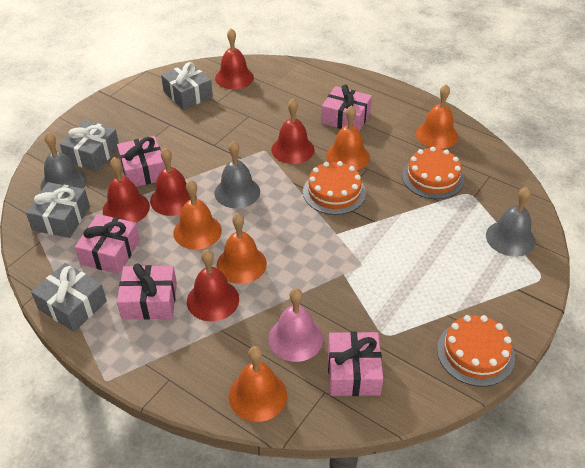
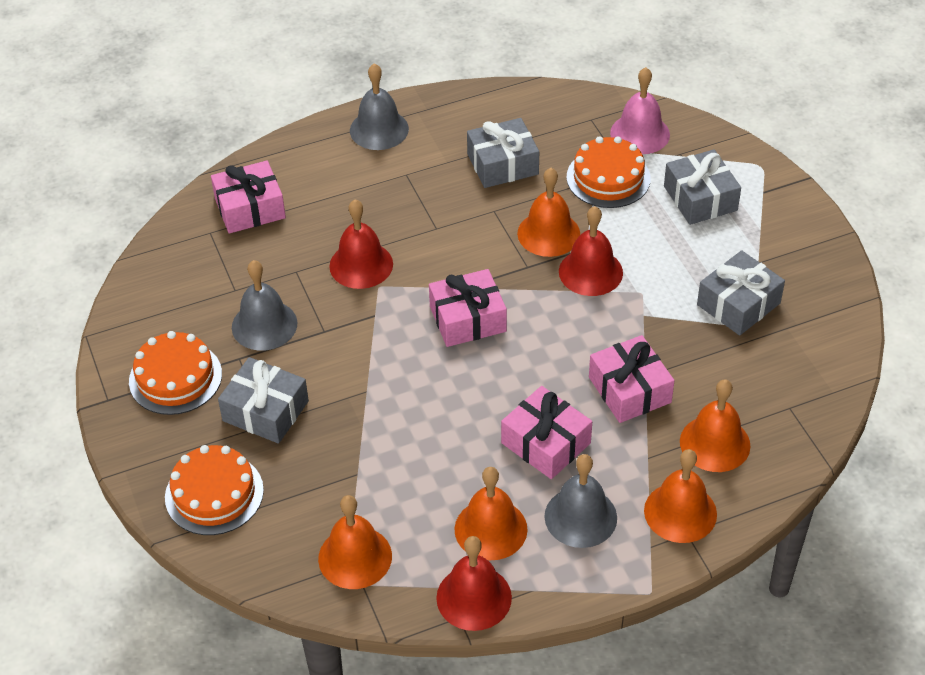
pink gift: 5 -> 4
red bell: 5 -> 3

